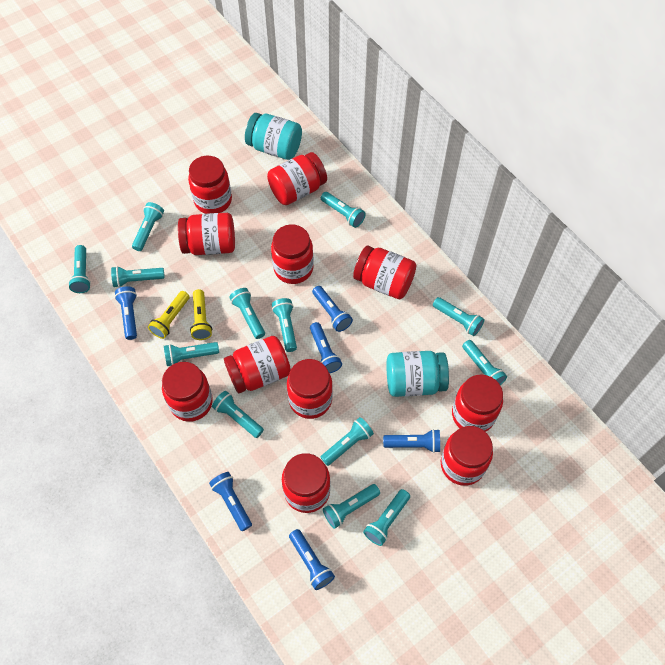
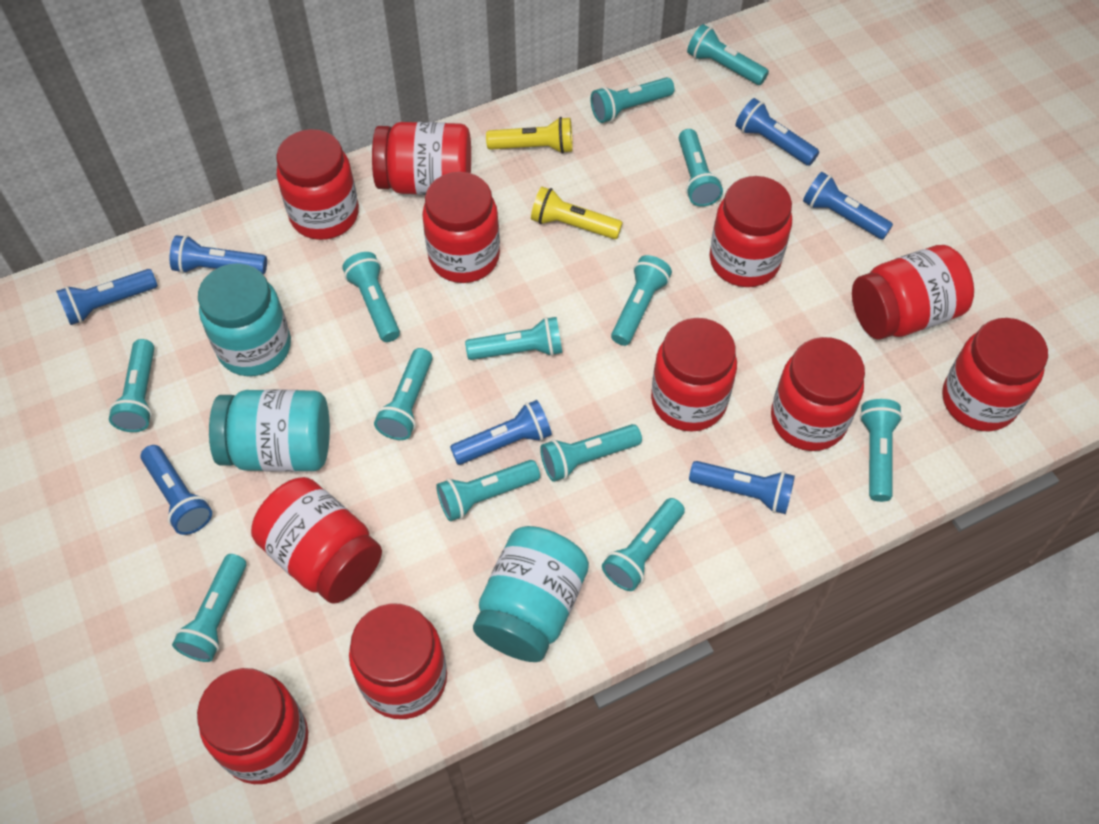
blue flashlight: 6 -> 7
turquoise jar: 2 -> 3

